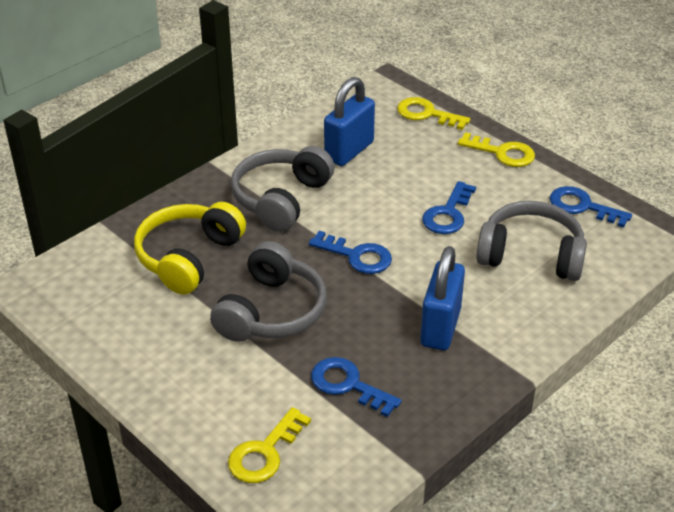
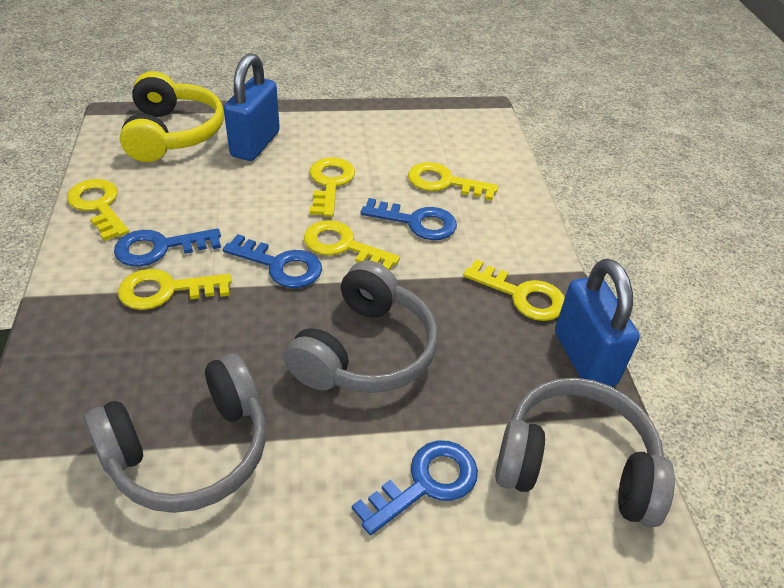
yellow key: 3 -> 6

